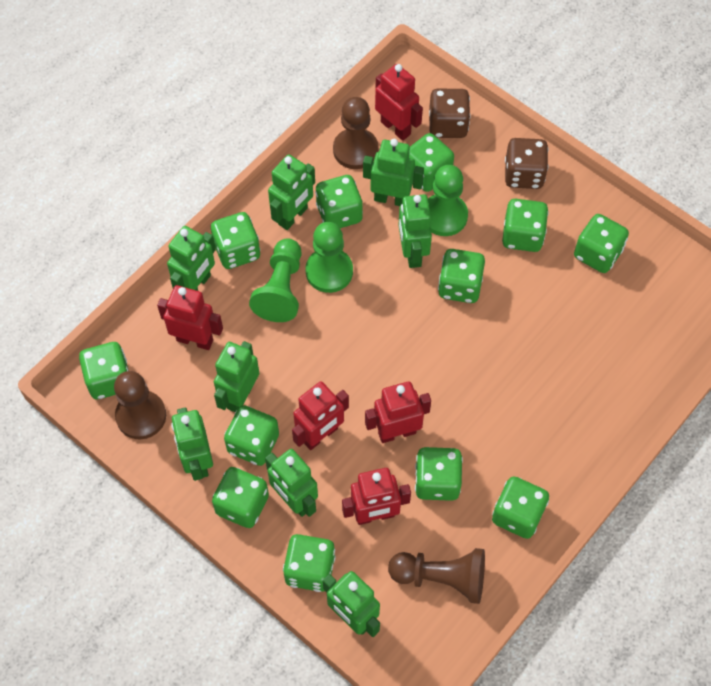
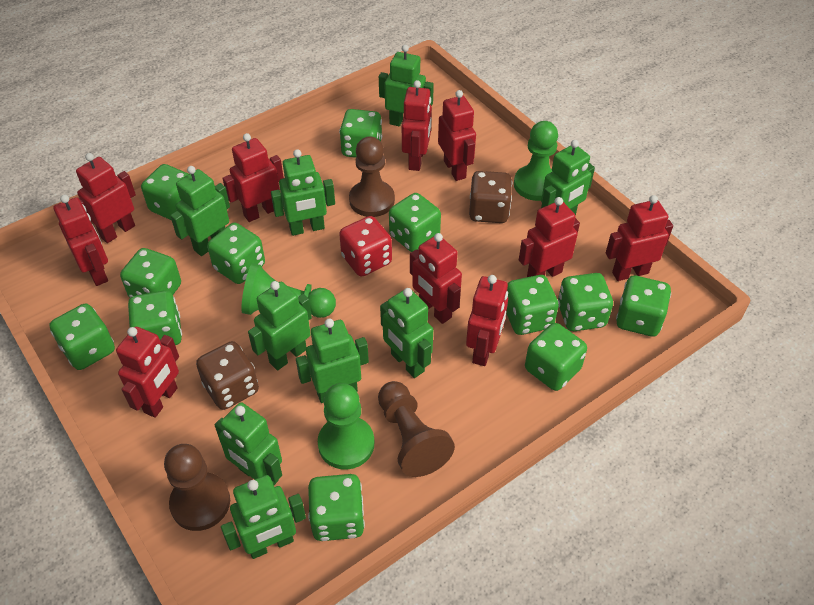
green robot: 8 -> 9
red dice: 0 -> 1
red robot: 5 -> 10

